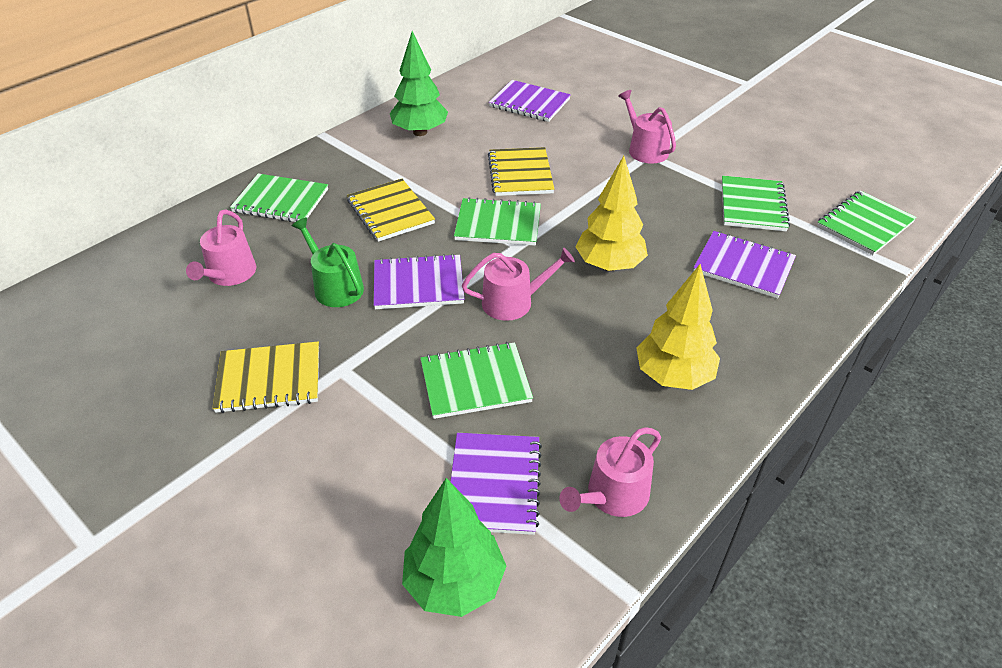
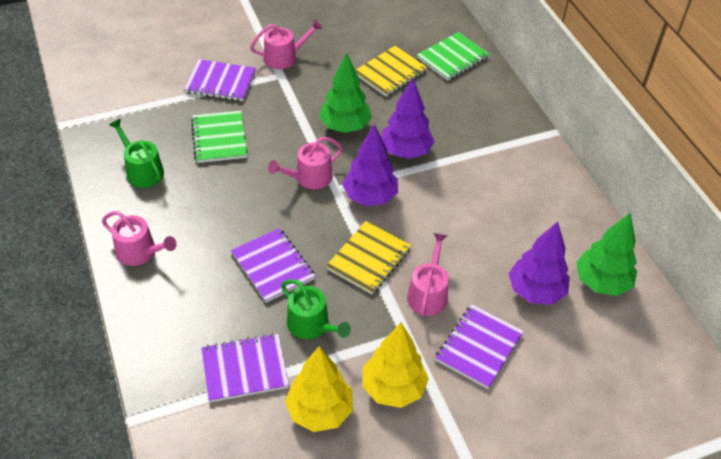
green notebook: 5 -> 2
green watering can: 1 -> 2
purple tree: 0 -> 3
yellow notebook: 3 -> 2

